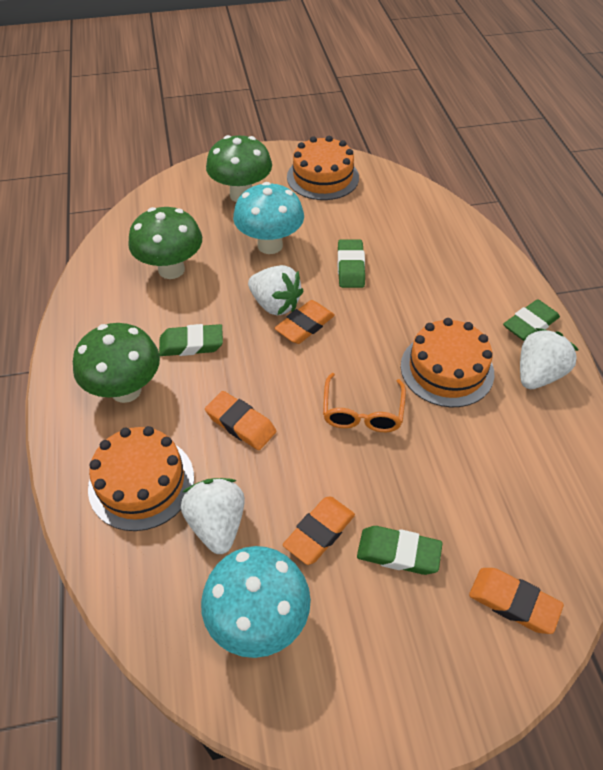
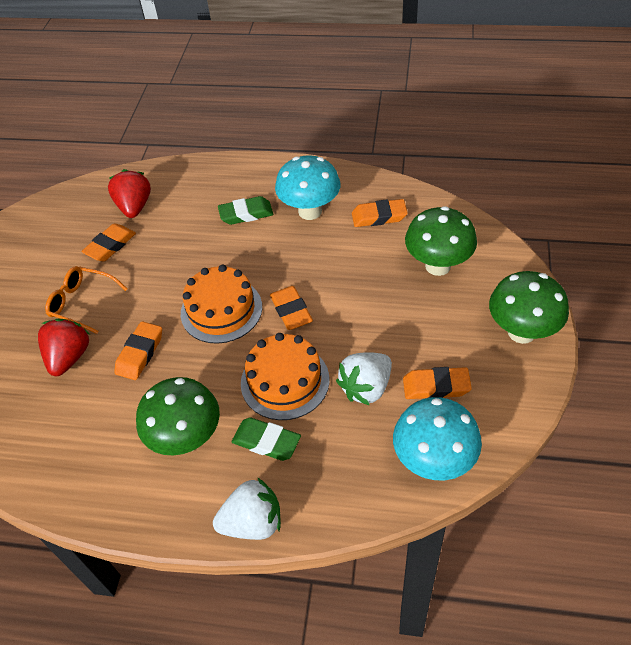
green eraser: 4 -> 2
orange cake: 3 -> 2
orange eraser: 4 -> 5
red strawberry: 0 -> 2
white strawberry: 3 -> 2

